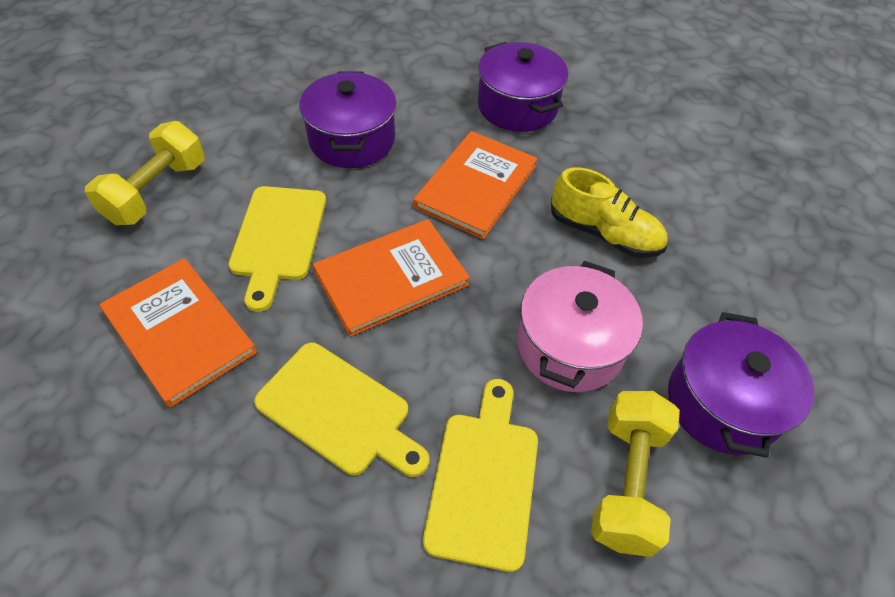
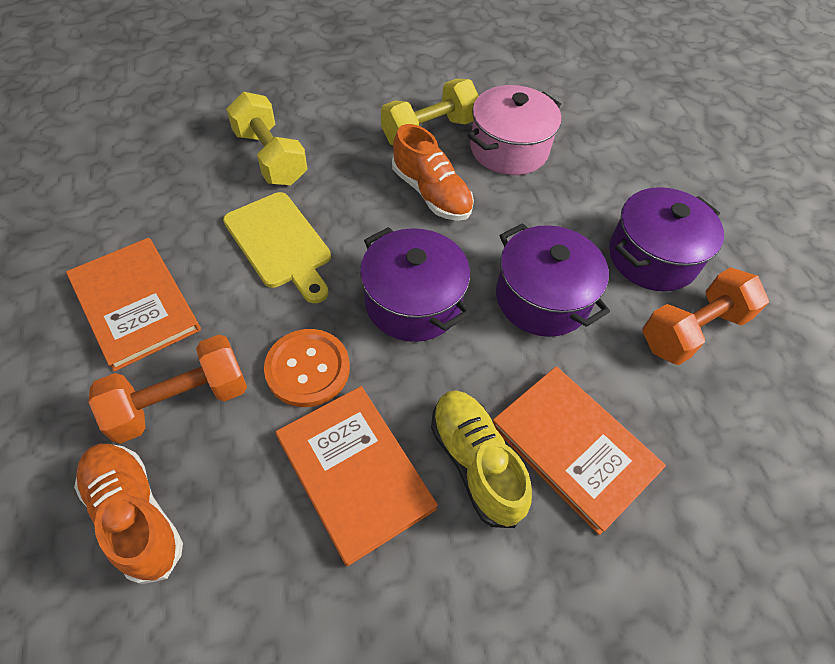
orange button: 0 -> 1
orange dumbbell: 0 -> 2
orange shoe: 0 -> 2
yellow cutting board: 3 -> 1

